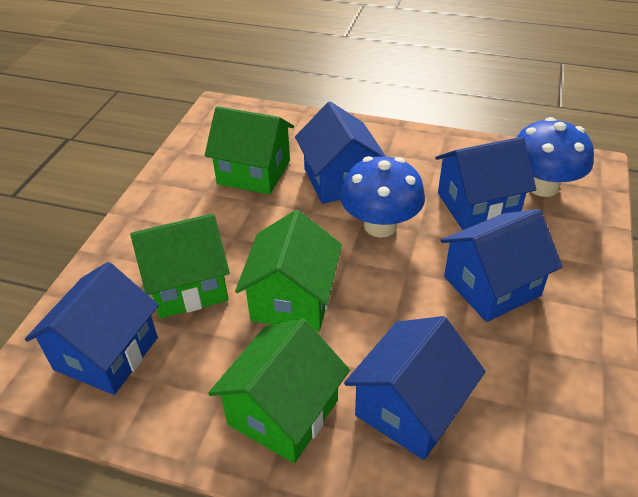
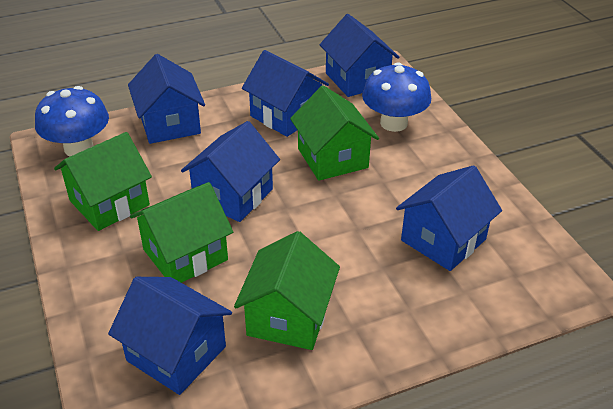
blue house: 5 -> 6

